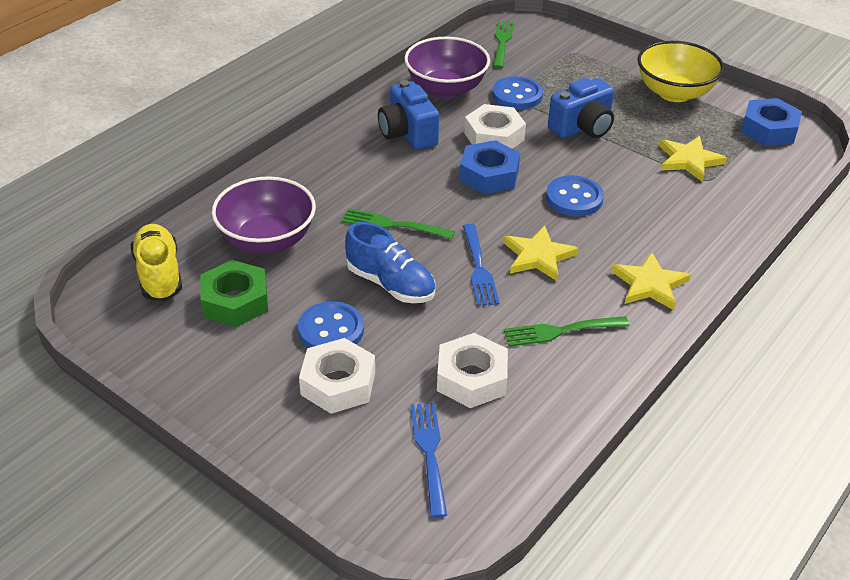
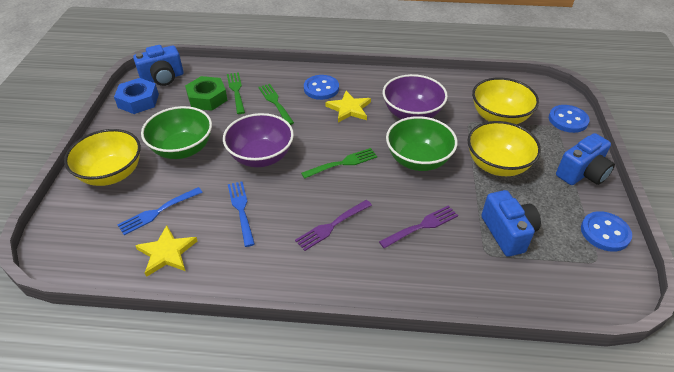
blue camera: 2 -> 3
blue nut: 2 -> 1
blue shoe: 1 -> 0
green bowl: 0 -> 2
purple fork: 0 -> 2
white nut: 3 -> 0
yellow bowl: 1 -> 3
yellow shoe: 1 -> 0
yellow star: 3 -> 2

